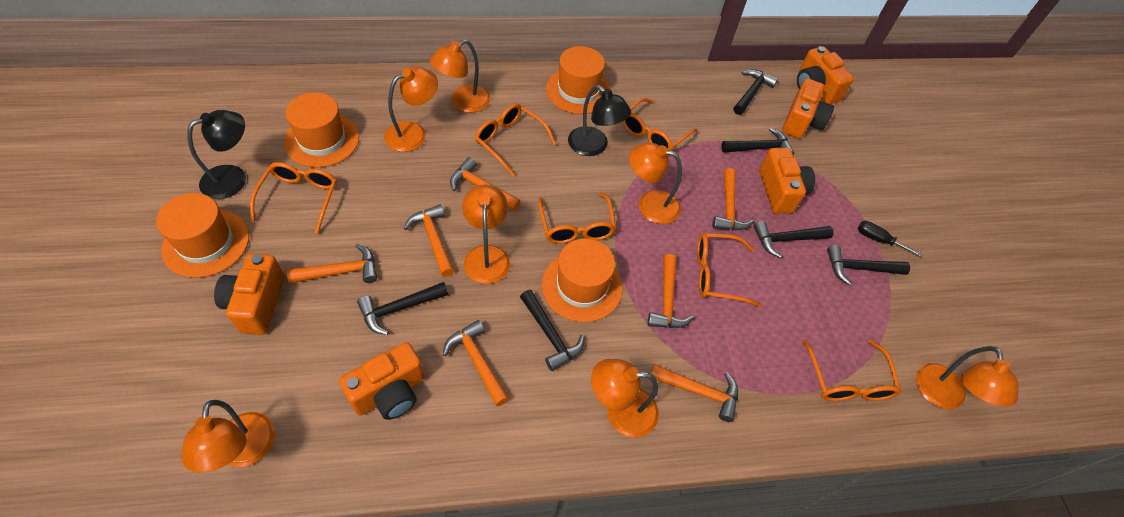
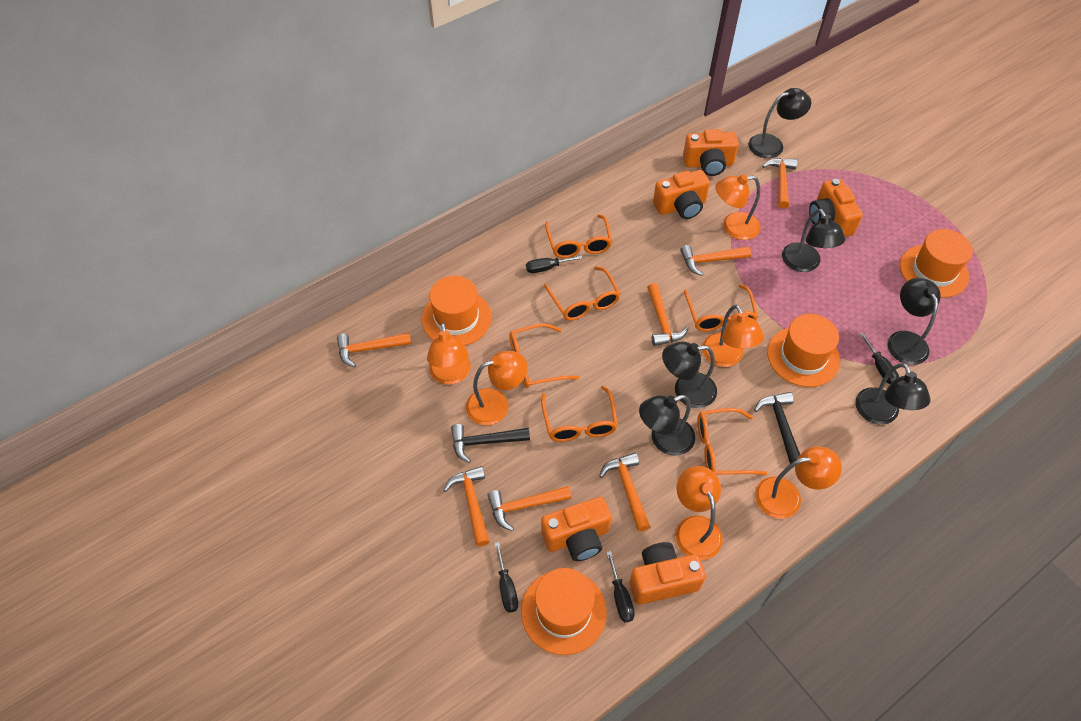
black hammer: 6 -> 2
black lamp: 2 -> 6
black screwdriver: 1 -> 4
orange lamp: 7 -> 6

